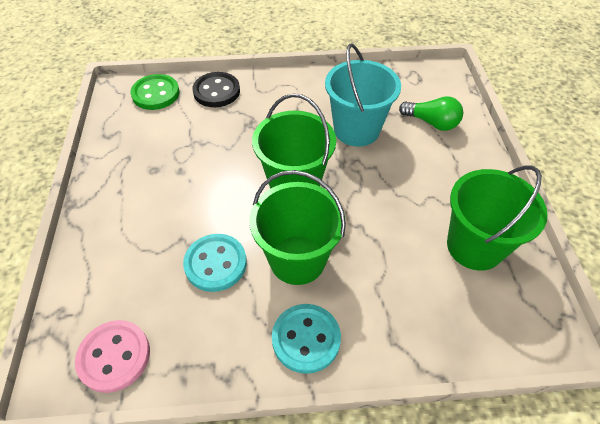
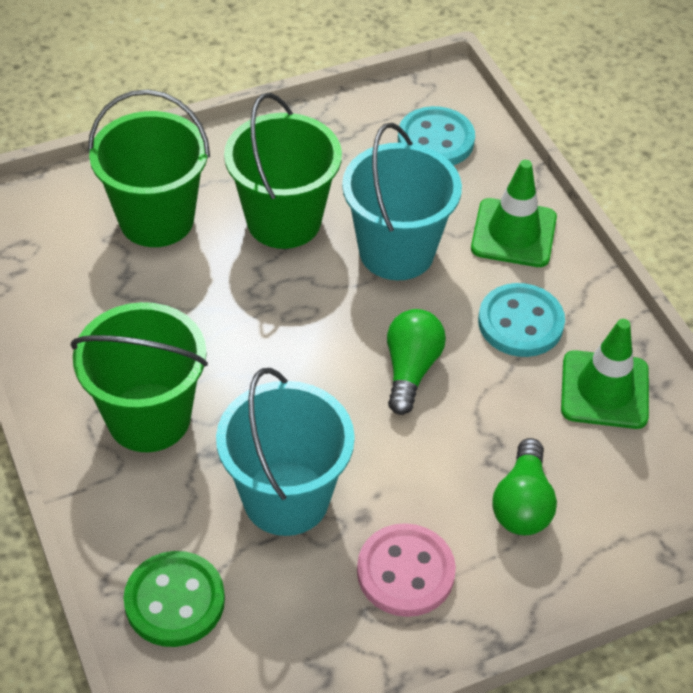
black button: 1 -> 0
green light bulb: 1 -> 2
green traffic cone: 0 -> 2
turquoise bucket: 1 -> 2

